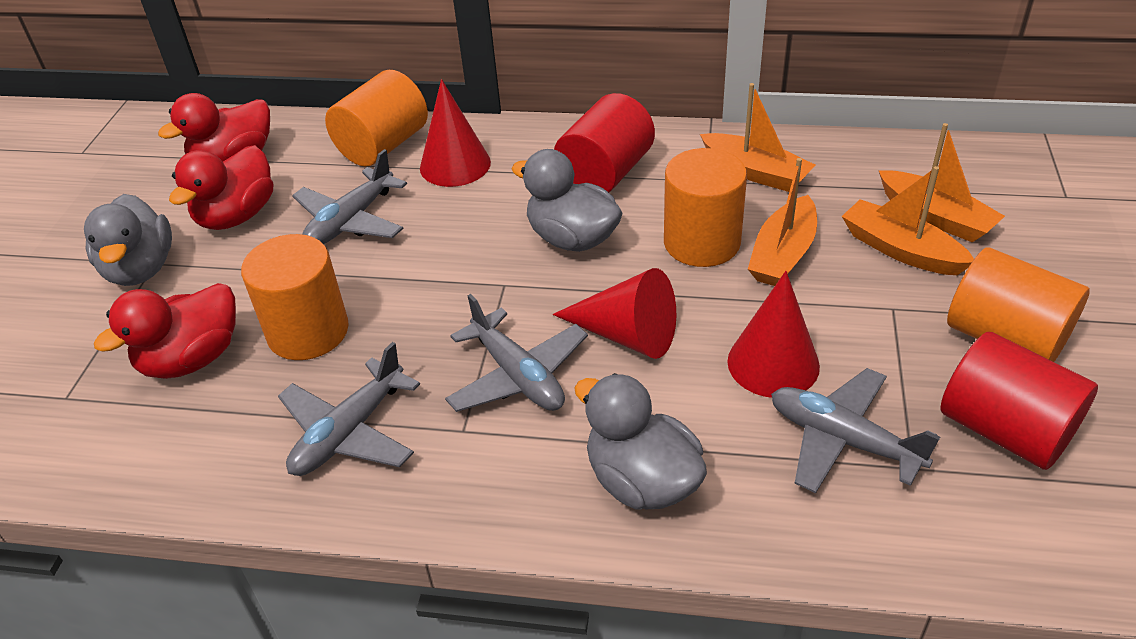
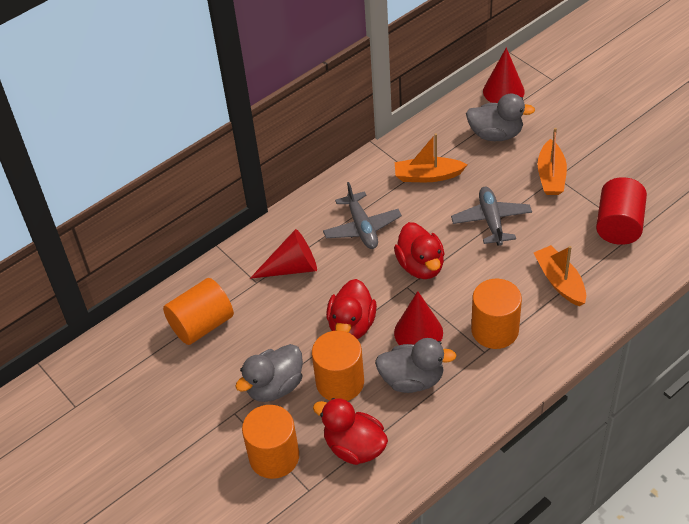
grey plane: 4 -> 2
orange boat: 4 -> 3
red cylinder: 2 -> 1

